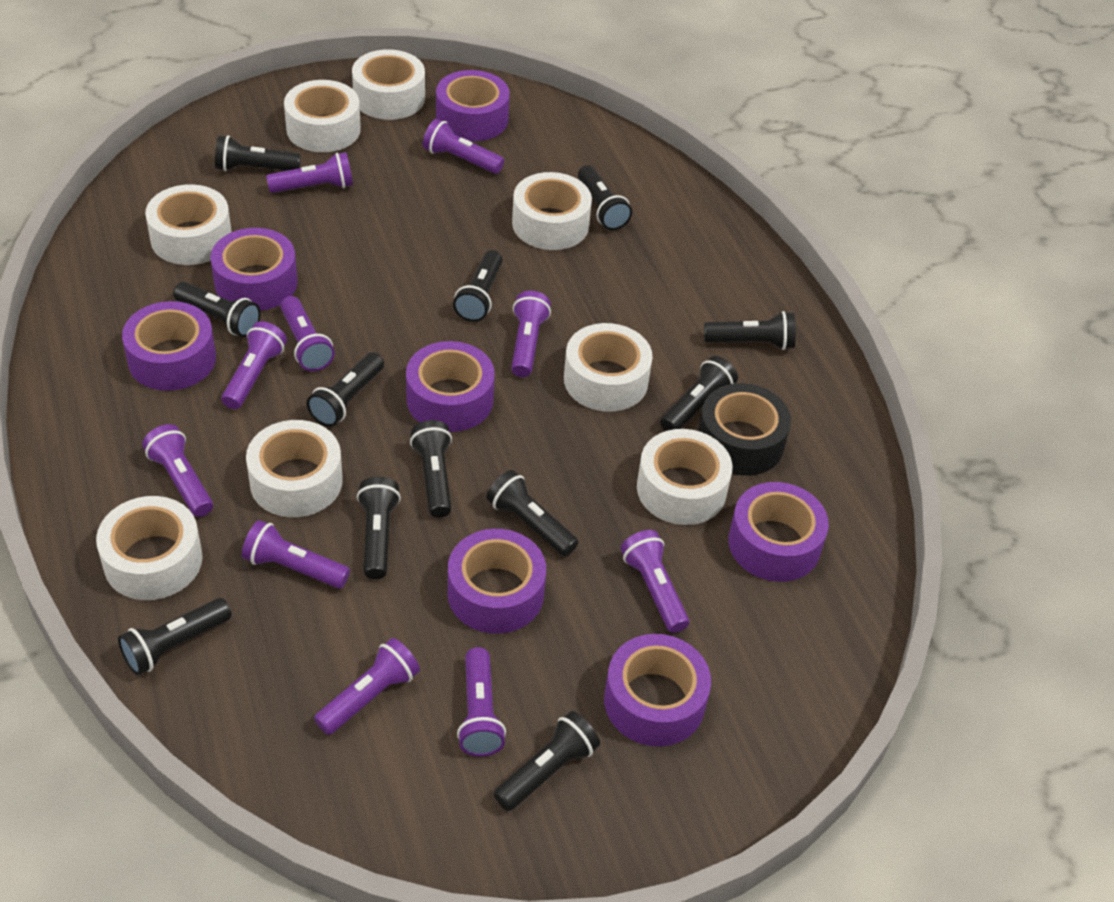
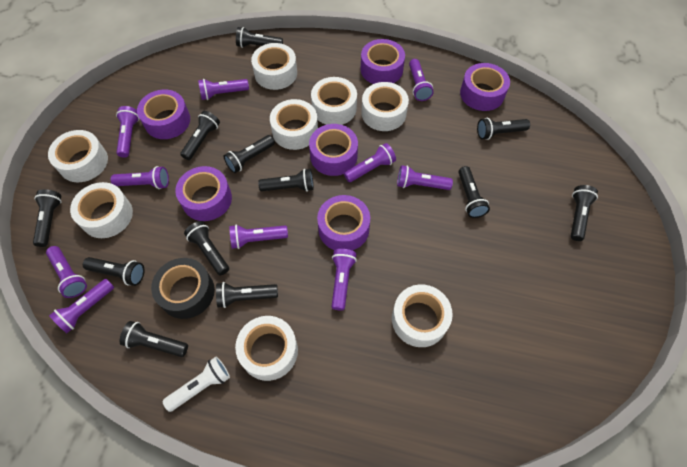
purple tape: 7 -> 6
white flashlight: 0 -> 1

